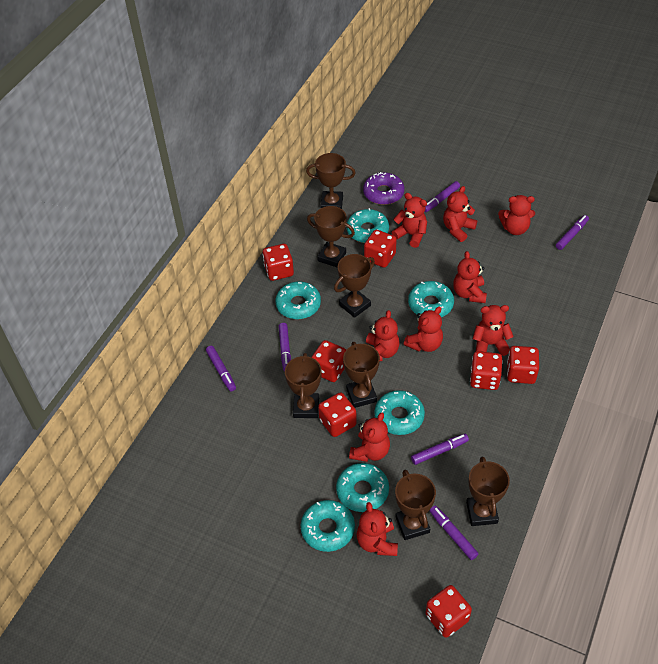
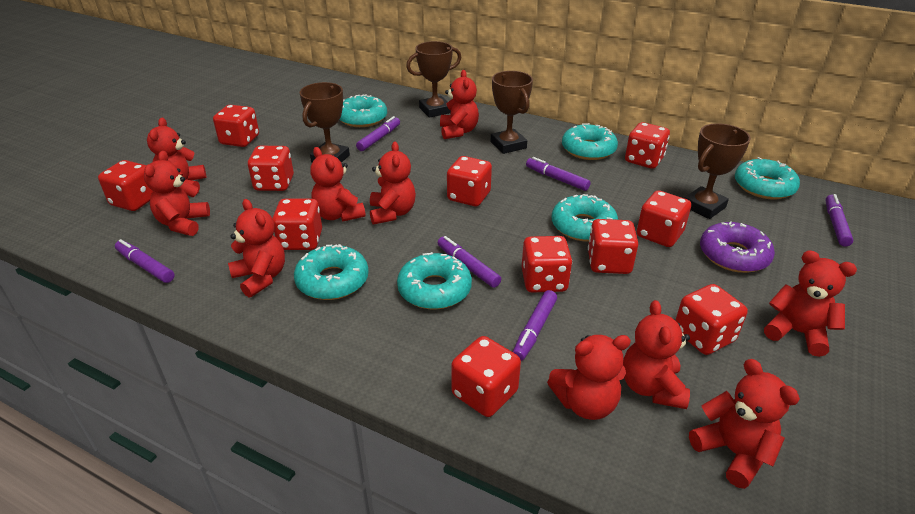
brown trophy: 7 -> 4
red dice: 7 -> 11
red teddy bear: 9 -> 10

